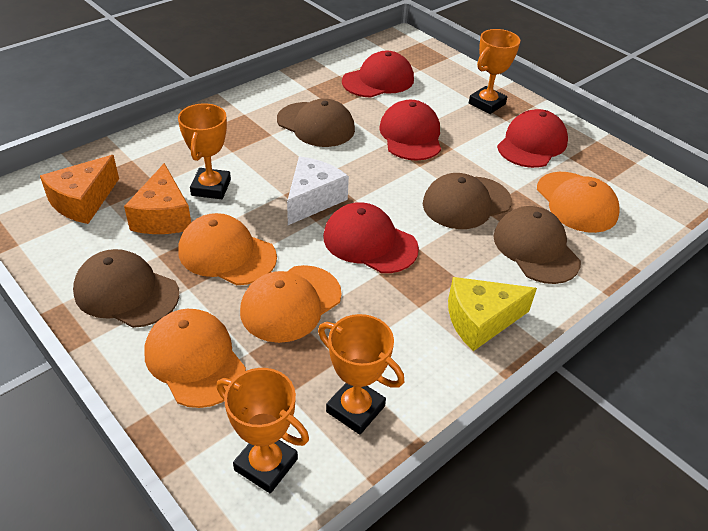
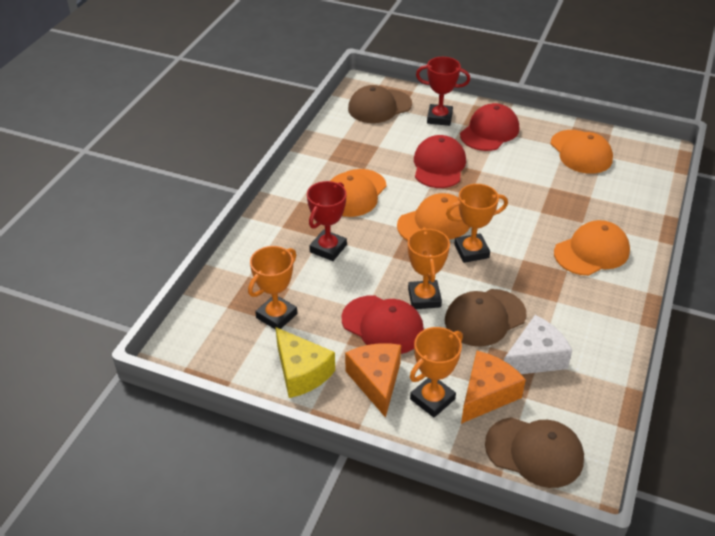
brown cap: 4 -> 3
red cap: 4 -> 3
red trophy: 0 -> 2

